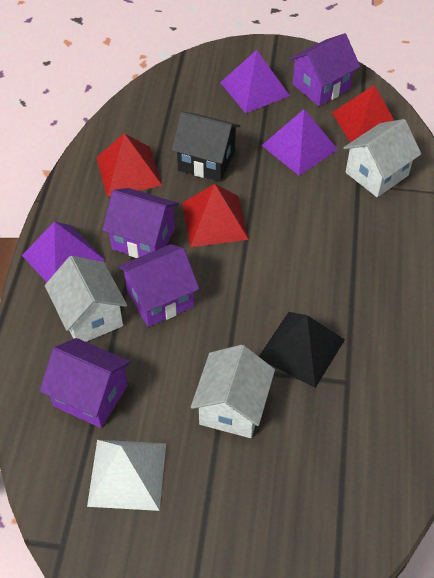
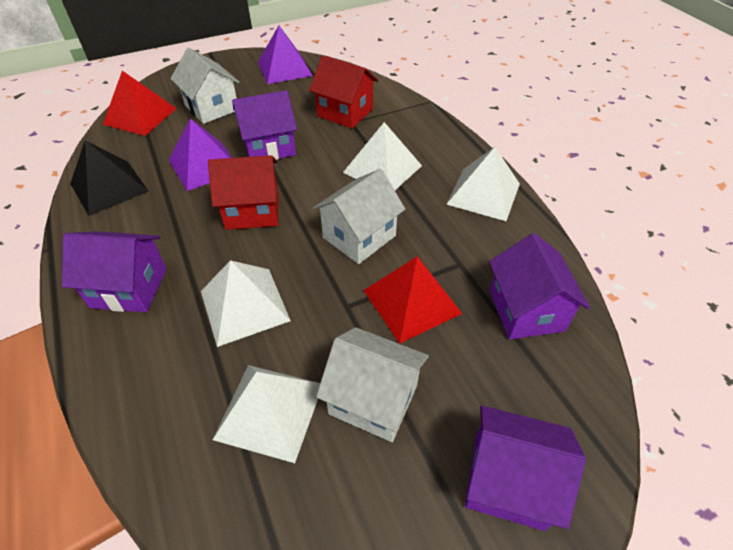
black house: 1 -> 0
purple pyramid: 3 -> 2
red house: 0 -> 2
red pyramid: 3 -> 2
white pyramid: 1 -> 4

